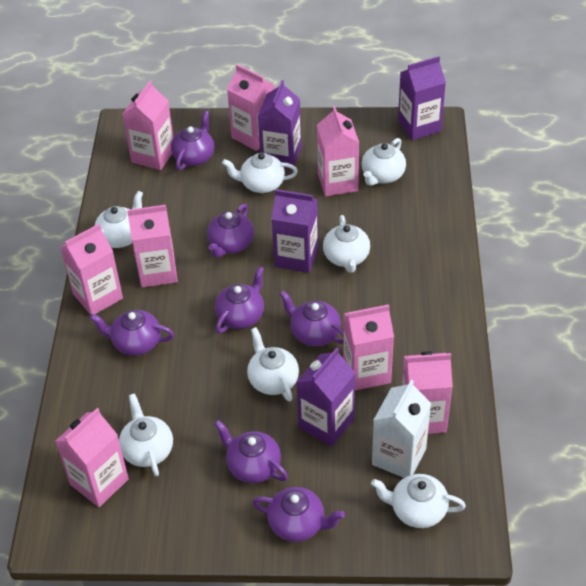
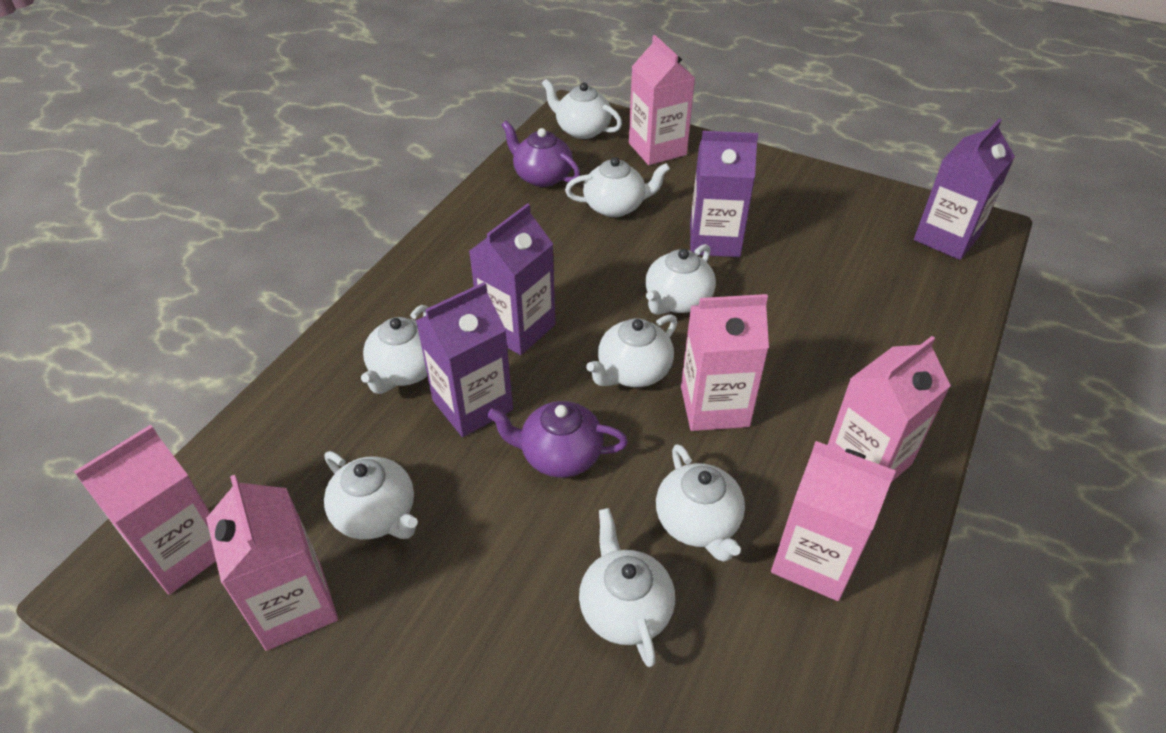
pink carton: 8 -> 6
purple teapot: 7 -> 2
white carton: 1 -> 0
white teapot: 7 -> 8

